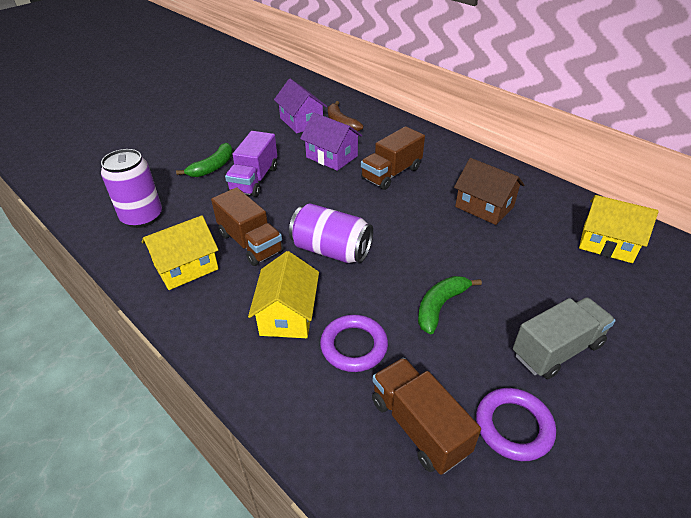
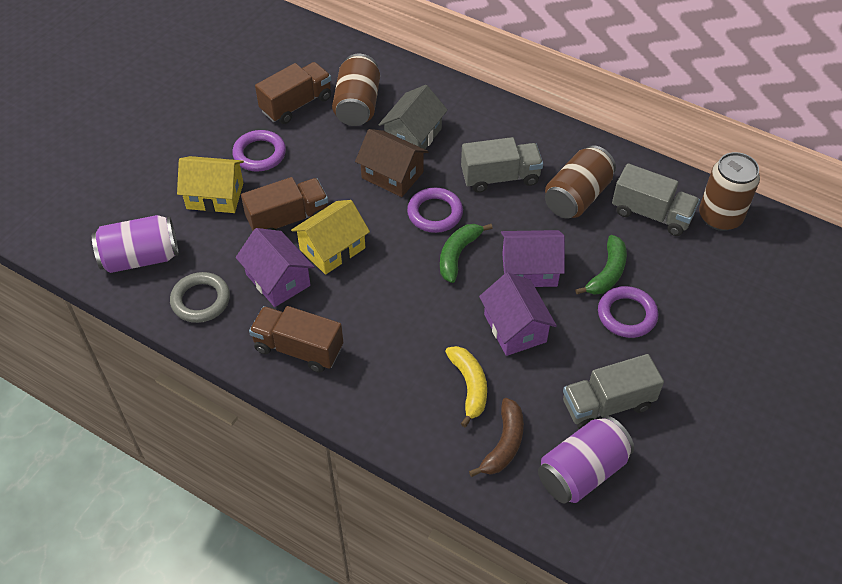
brown can: 0 -> 3
grey house: 0 -> 1
grey ring: 0 -> 1
grey truck: 1 -> 3
purple house: 2 -> 3
purple ring: 2 -> 3
purple truck: 1 -> 0
yellow banana: 0 -> 1
yellow house: 3 -> 2

